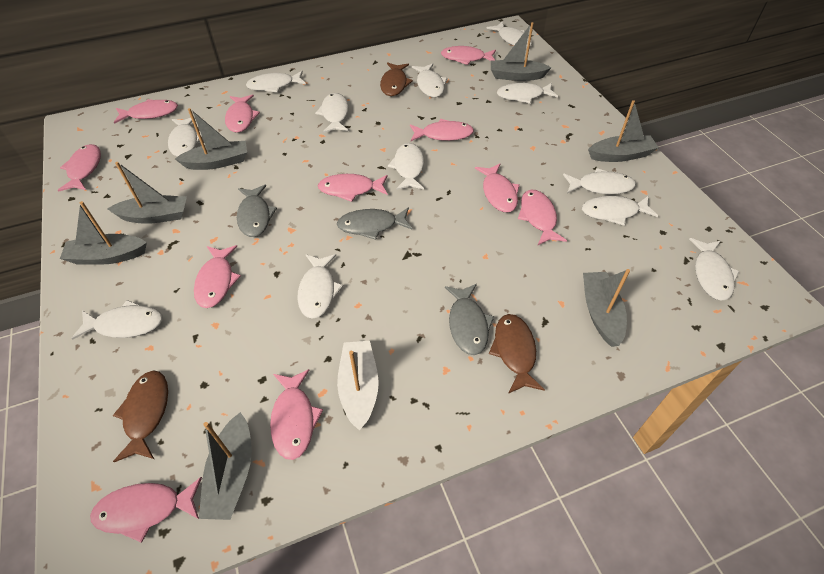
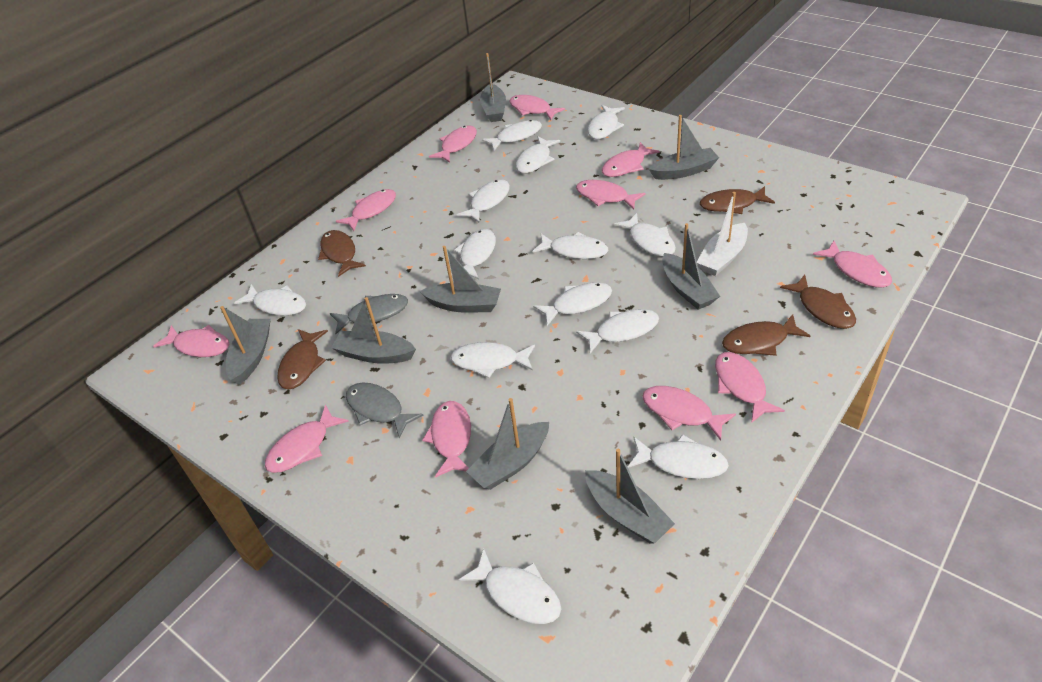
brown fish: 3 -> 5
grey boat: 7 -> 8
grey fish: 3 -> 2
white fish: 12 -> 13

